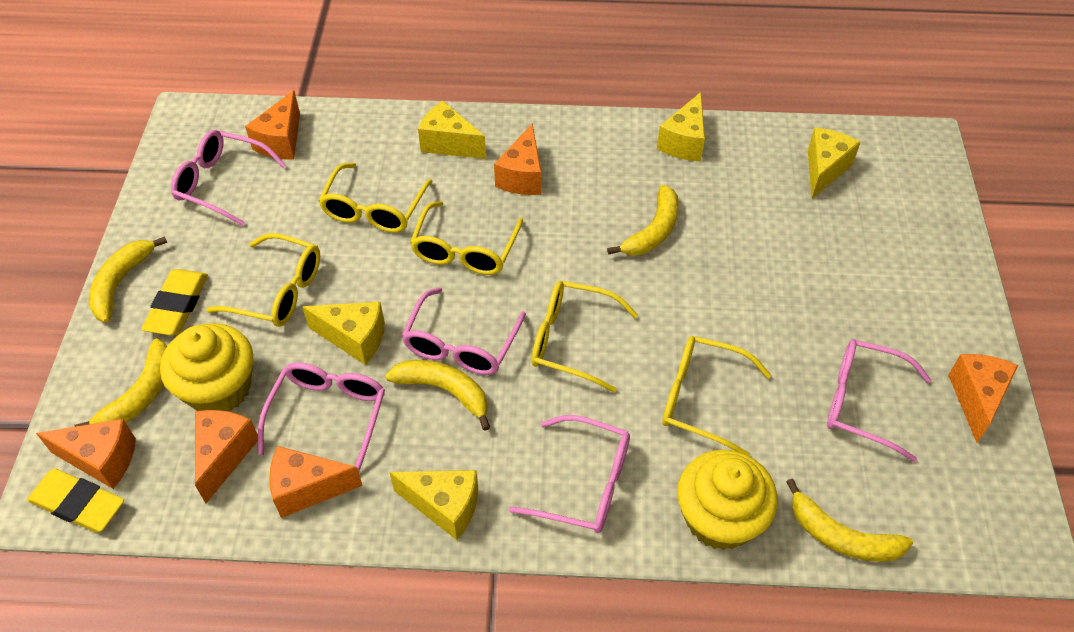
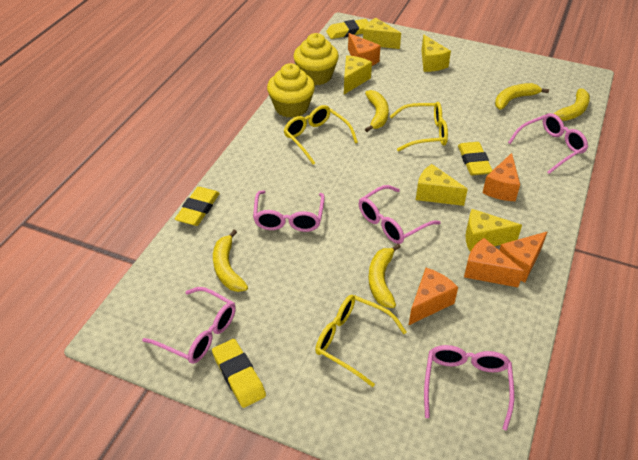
orange cheese: 6 -> 5
yellow eraser: 2 -> 4
yellow glasses: 5 -> 3

